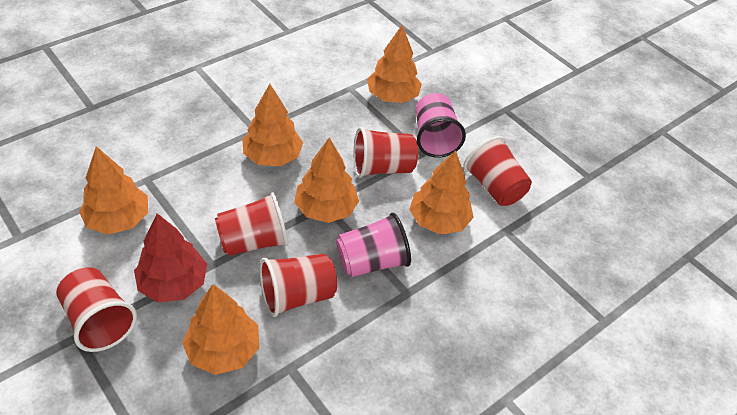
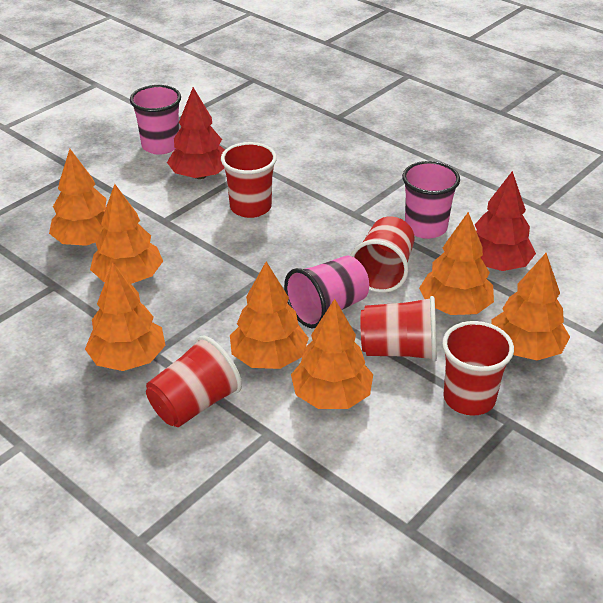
orange tree: 6 -> 7
pink cup: 2 -> 3
red tree: 1 -> 2

